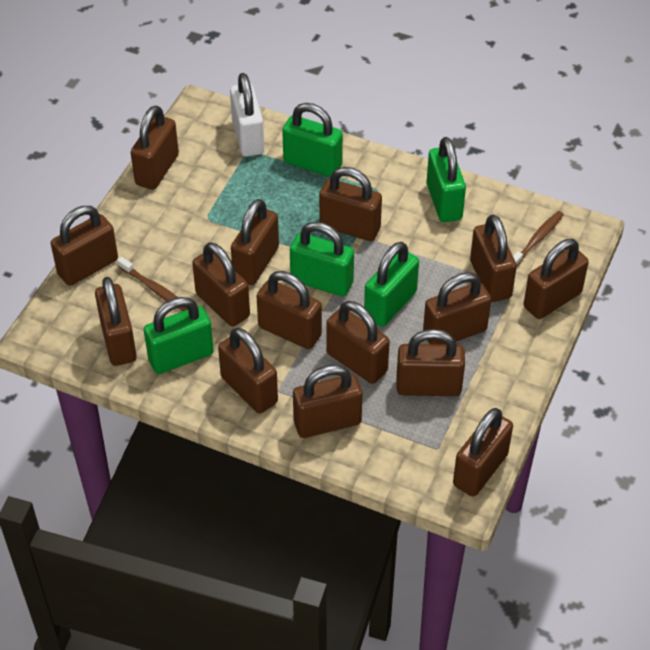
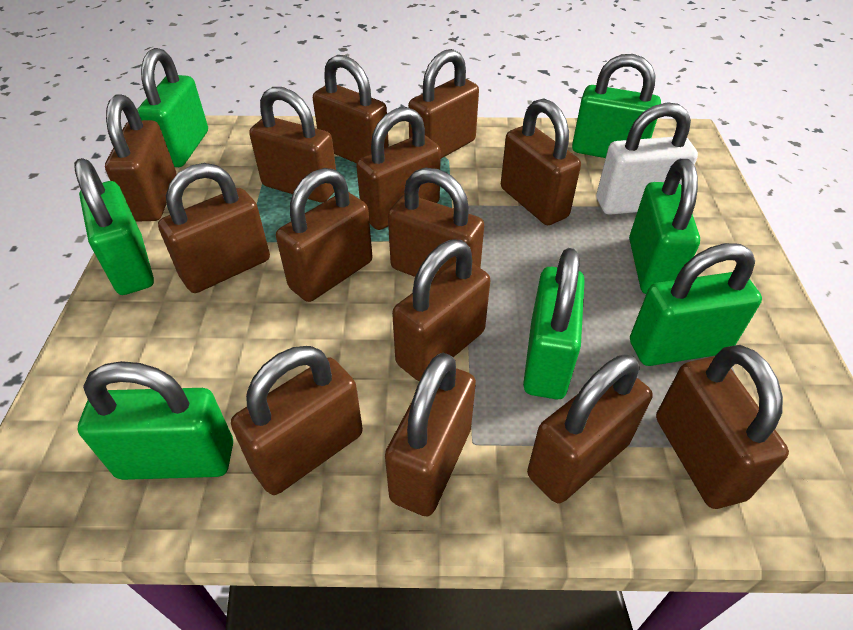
brown padlock: 15 -> 14
brown toothbrush: 2 -> 0
green padlock: 5 -> 7

